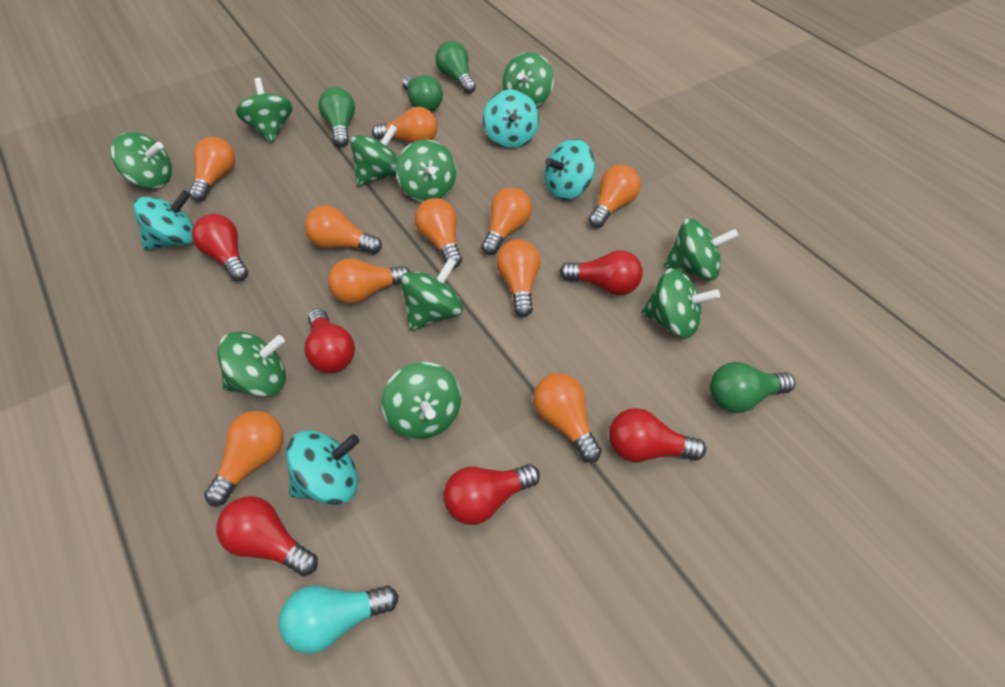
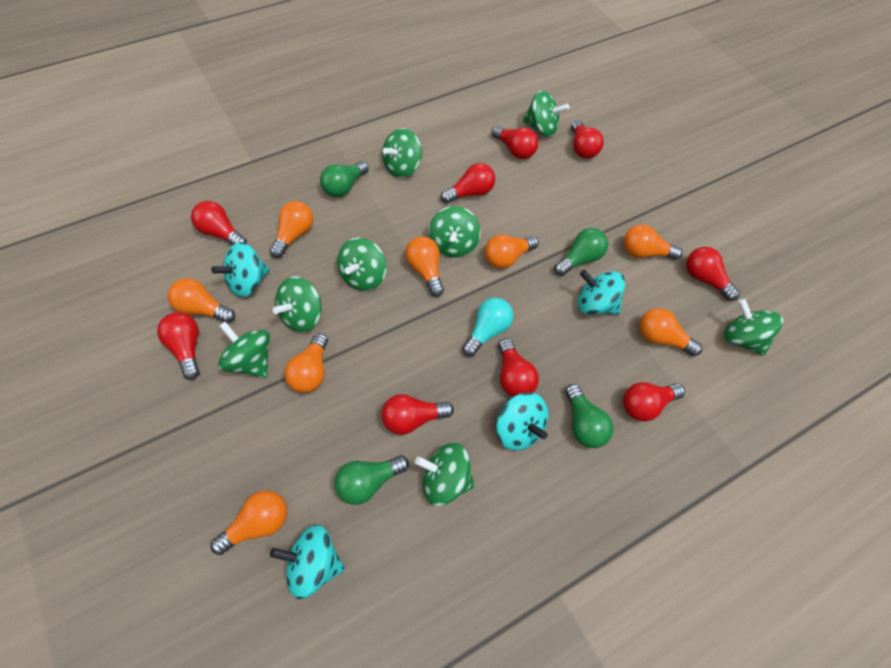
green spinning top: 10 -> 8
orange light bulb: 10 -> 8
red light bulb: 6 -> 9

